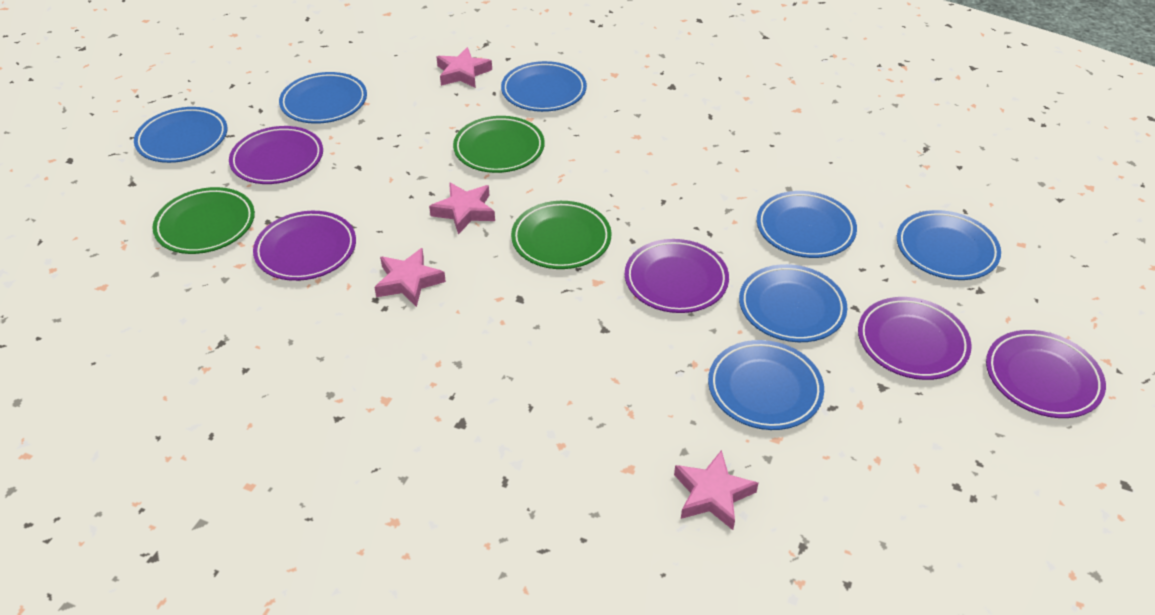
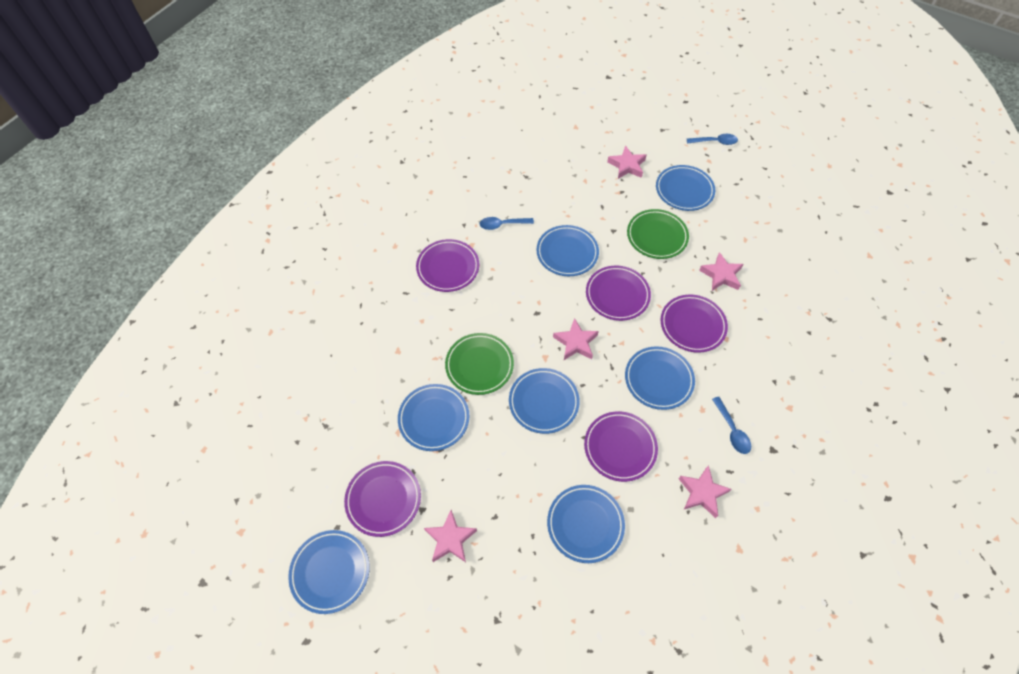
blue spoon: 0 -> 3
green plate: 3 -> 2
pink star: 4 -> 5

